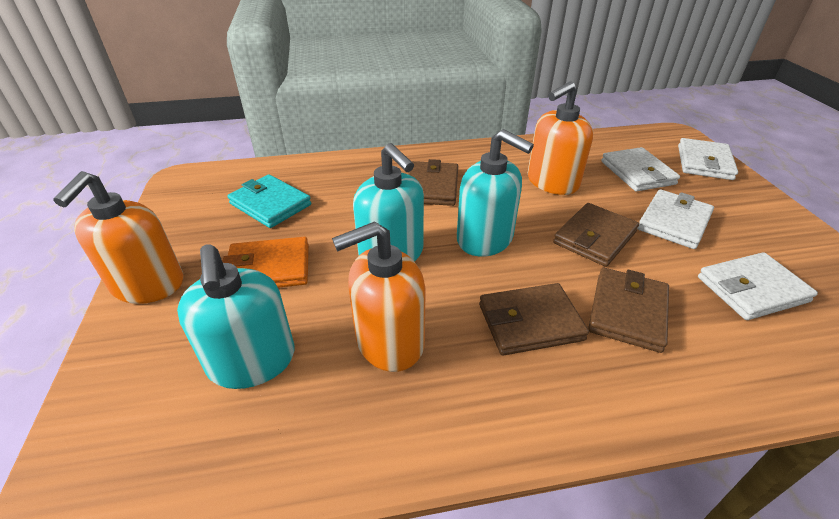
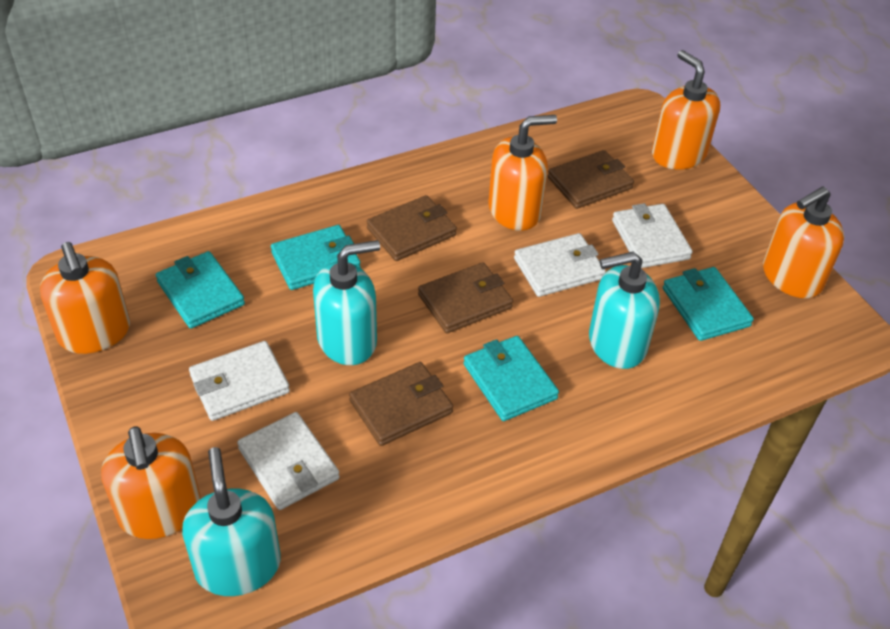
orange soap dispenser: 3 -> 5
orange wallet: 1 -> 0
turquoise wallet: 1 -> 4

